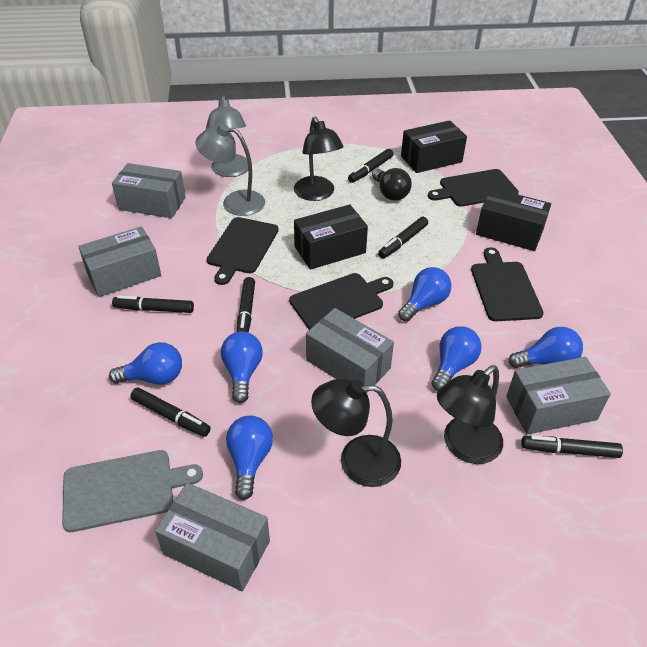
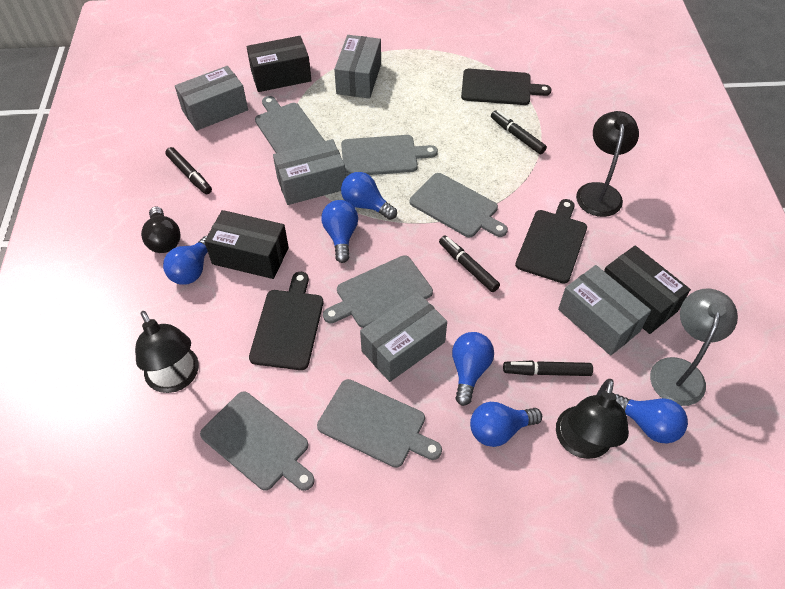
black cutting board: 4 -> 3
black marker: 6 -> 4
grey cutting board: 1 -> 6
grey lamp: 2 -> 1

